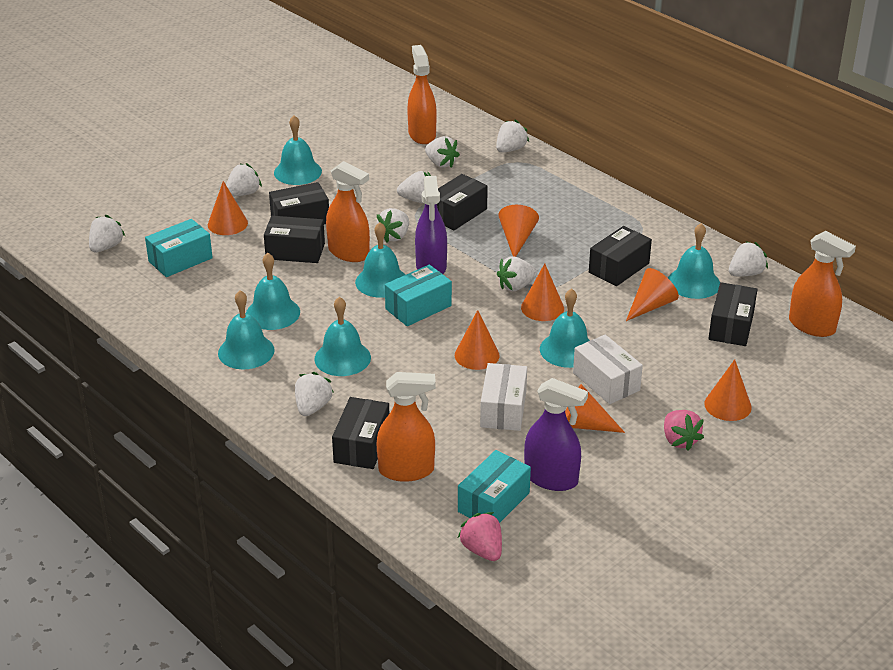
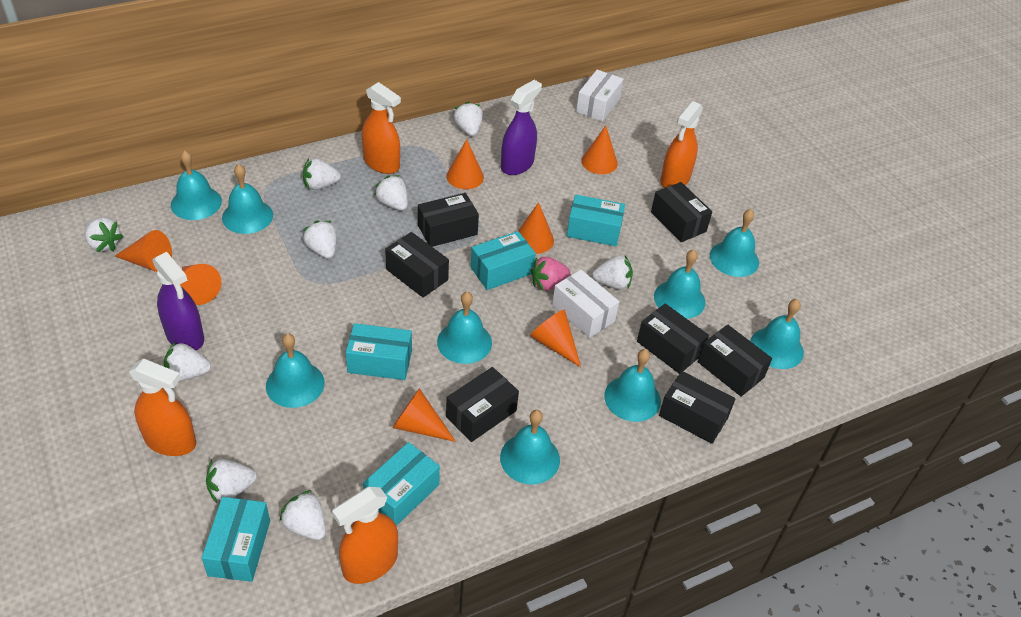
black box: 6 -> 7
pink strawberry: 2 -> 1
turquoise bell: 7 -> 9
turquoise box: 3 -> 5

